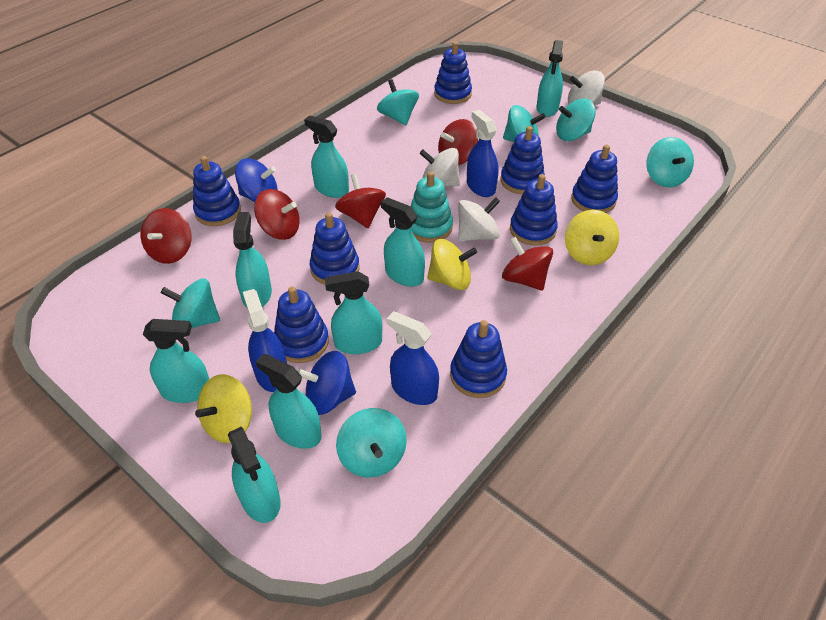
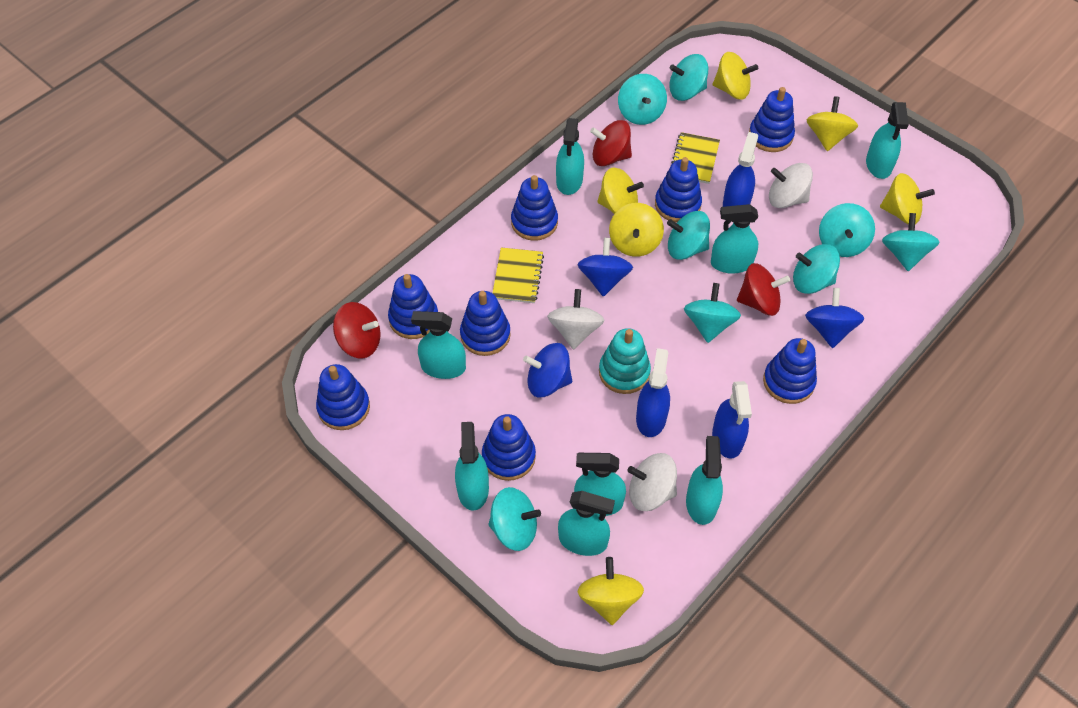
blue spinning top: 2 -> 3
red spinning top: 5 -> 3
turquoise spinning top: 6 -> 8
yellow notebook: 0 -> 2
yellow spinning top: 3 -> 6

